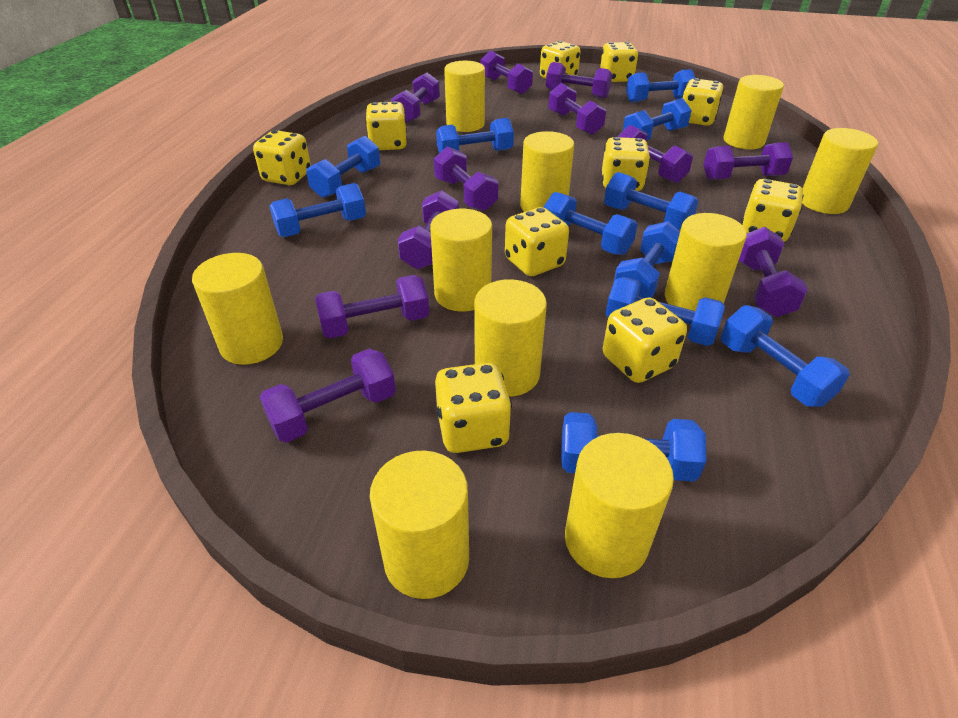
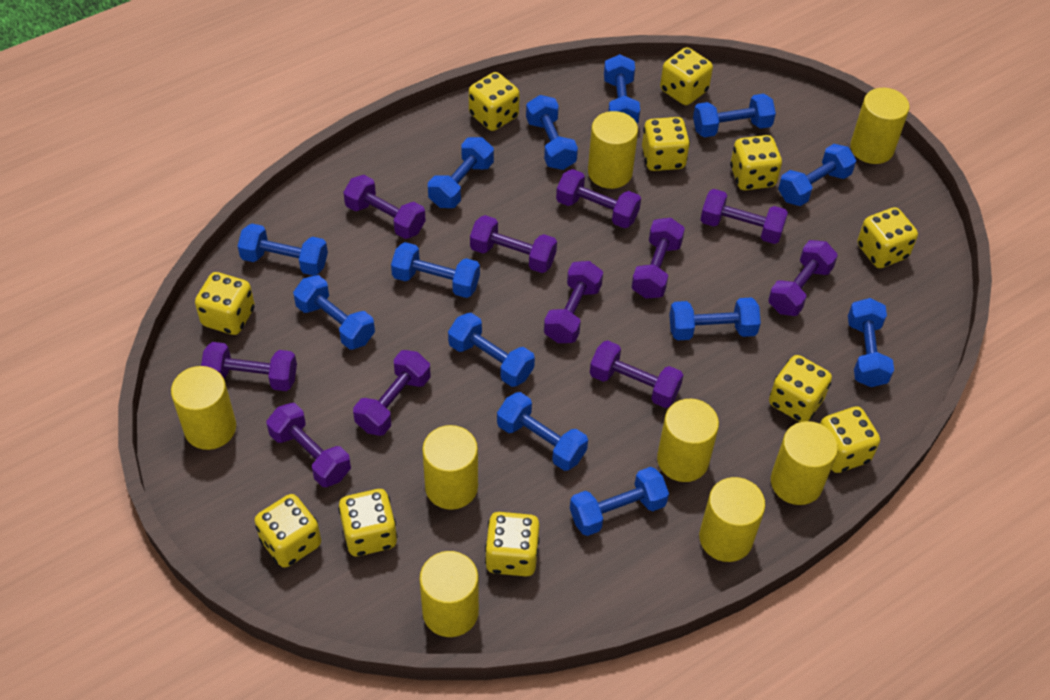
blue dumbbell: 11 -> 13
yellow cylinder: 10 -> 8
yellow dice: 10 -> 11

